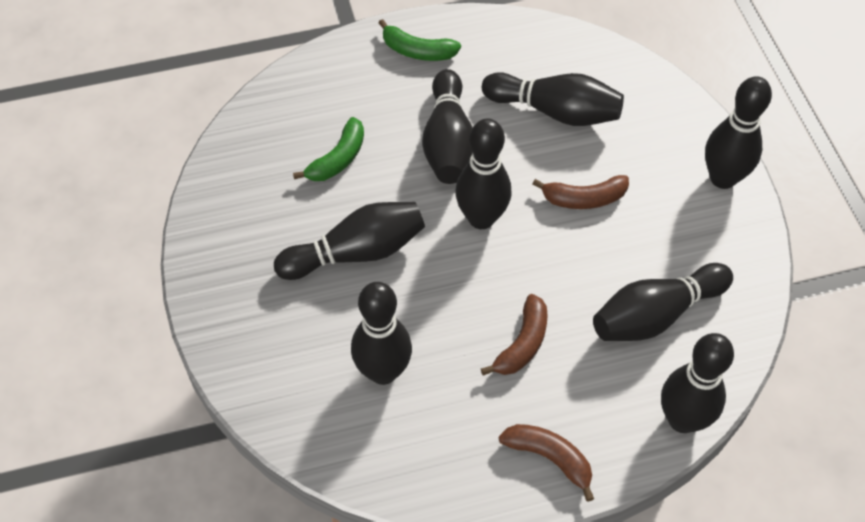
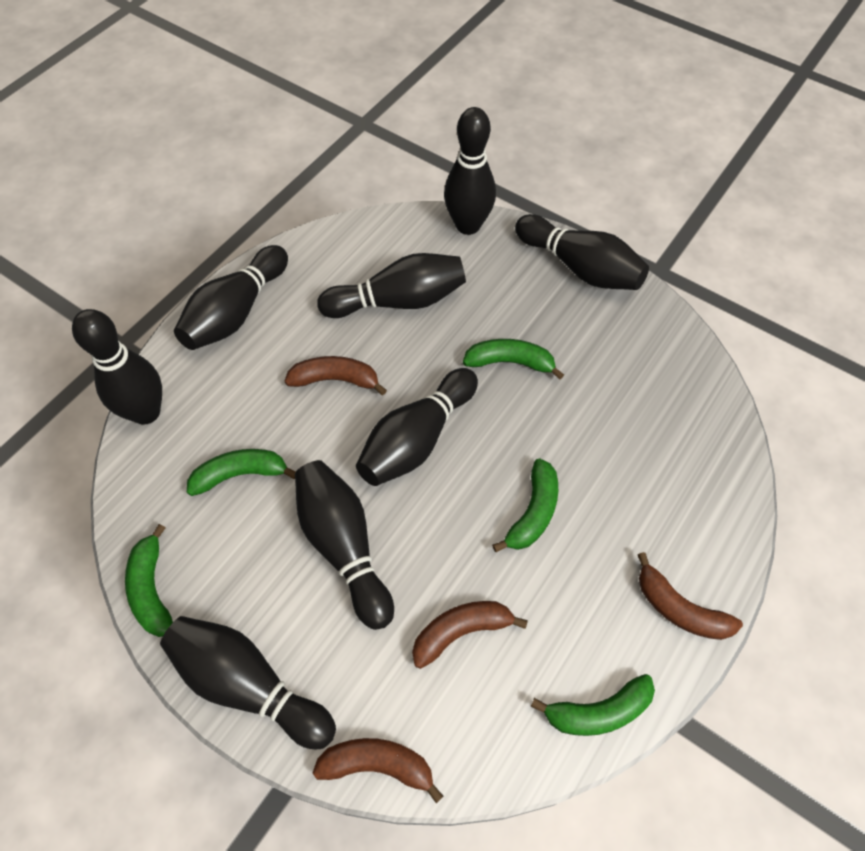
brown banana: 3 -> 4
green banana: 2 -> 5

